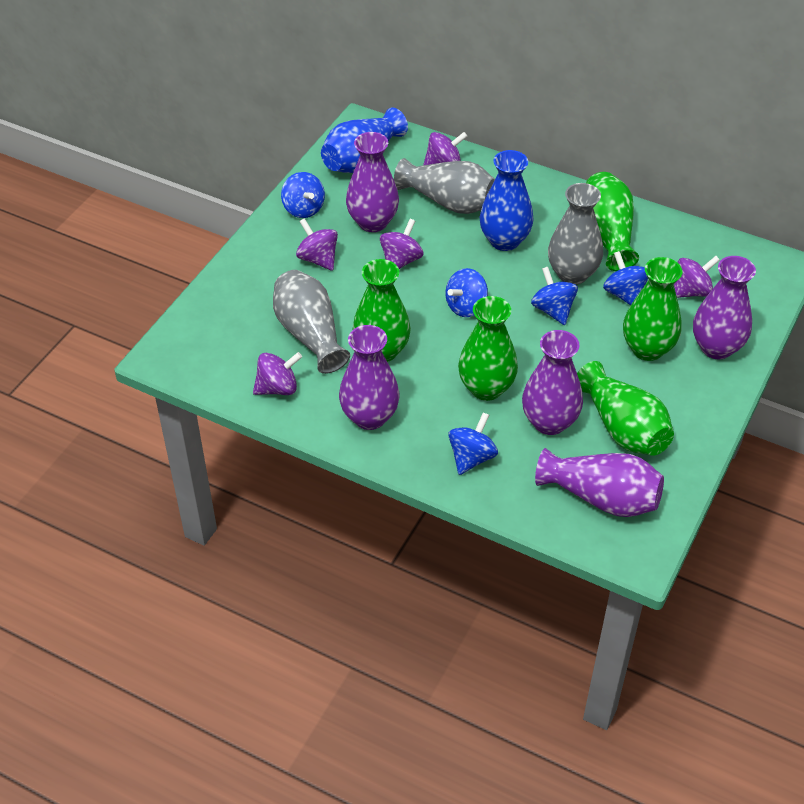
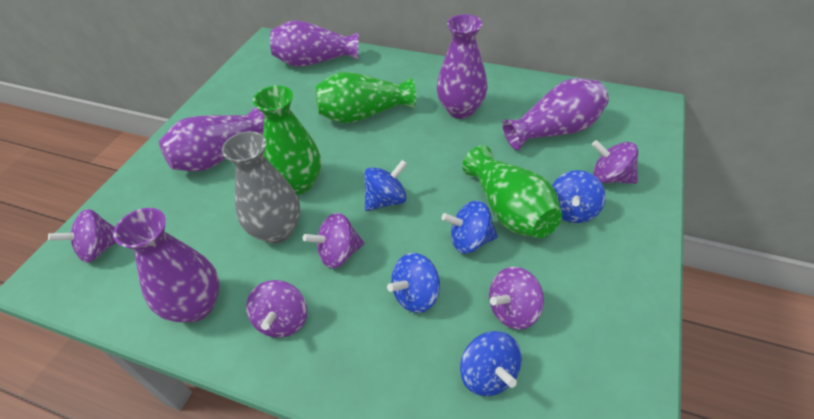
blue vase: 2 -> 0
green vase: 5 -> 3
grey vase: 3 -> 1

